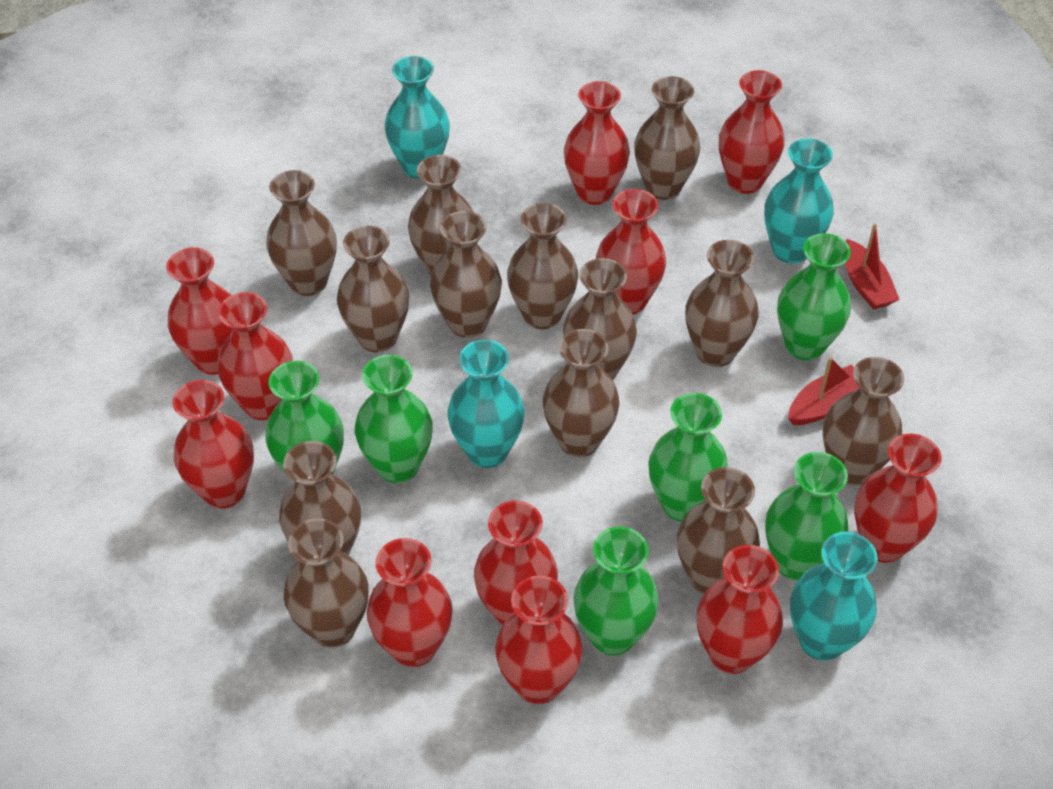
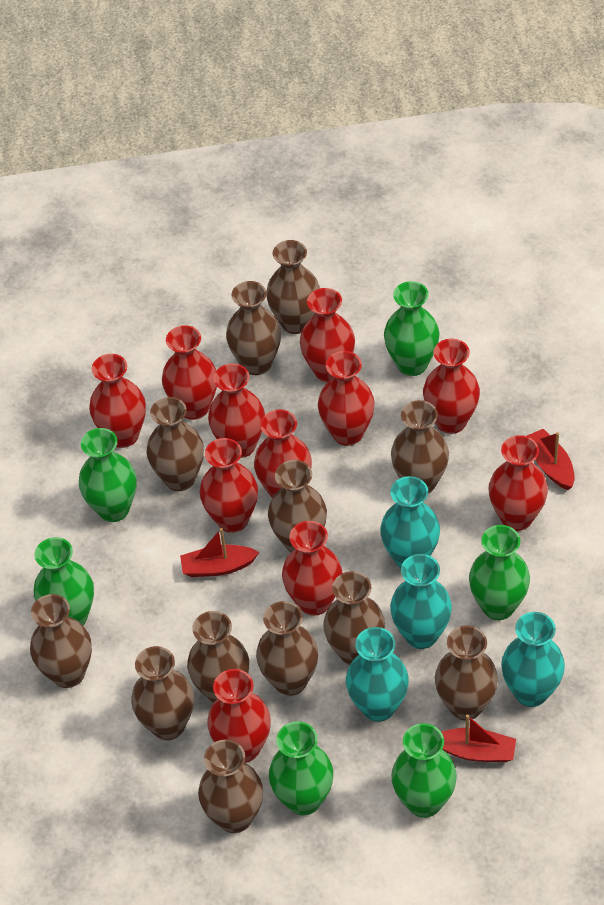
brown vase: 13 -> 12
red boat: 2 -> 3

